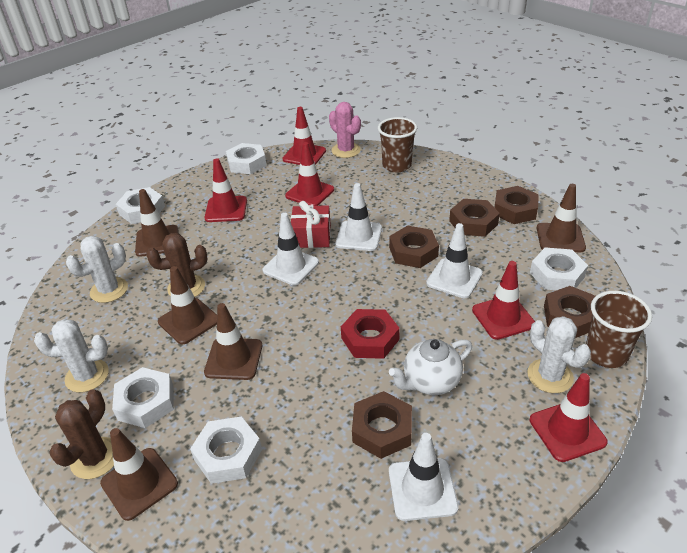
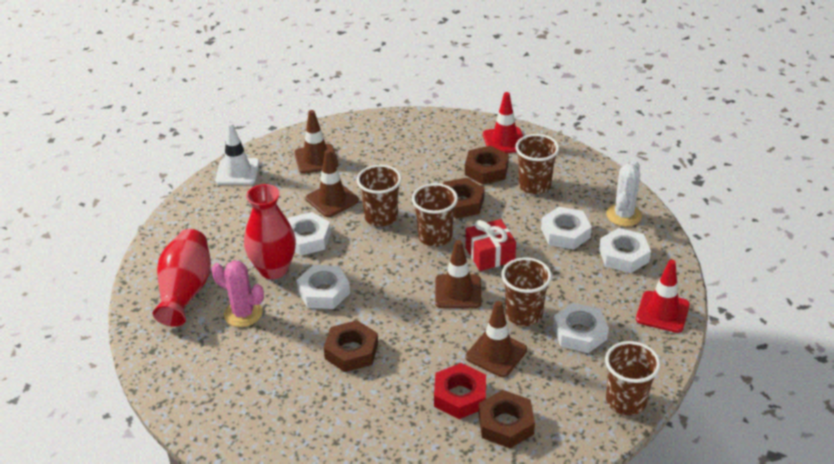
brown cactus: 2 -> 0
brown cup: 2 -> 5
brown nut: 5 -> 4
brown traffic cone: 5 -> 4
red traffic cone: 5 -> 2
red vase: 0 -> 2
white cactus: 3 -> 1
white teapot: 1 -> 0
white traffic cone: 4 -> 1

